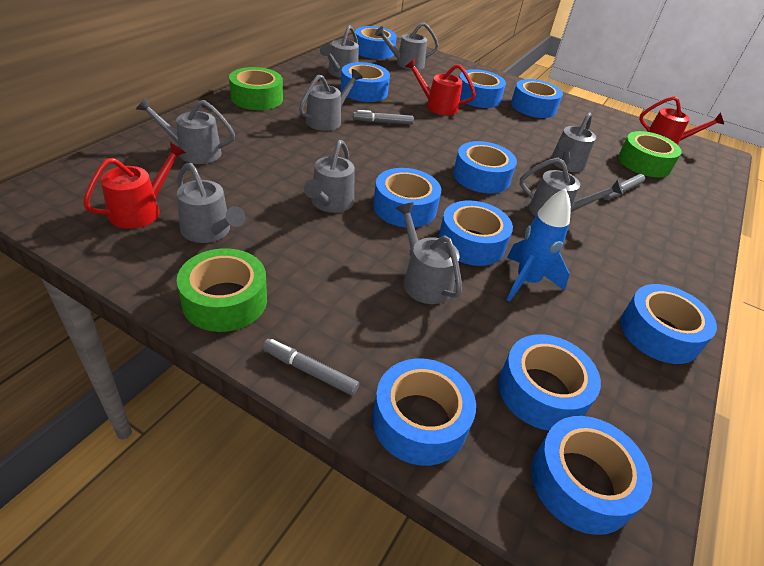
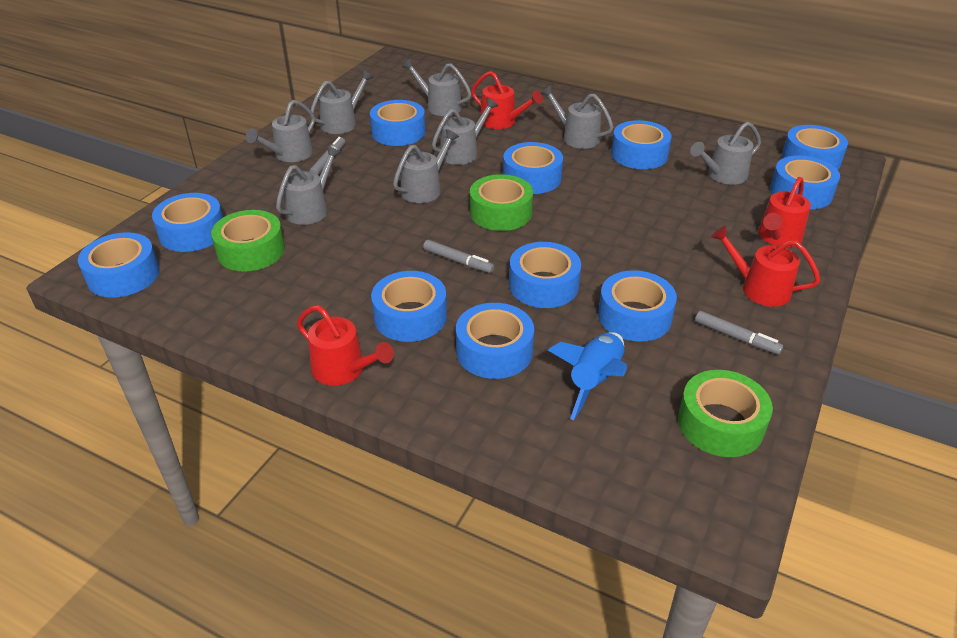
grey watering can: 9 -> 8
red watering can: 3 -> 4

